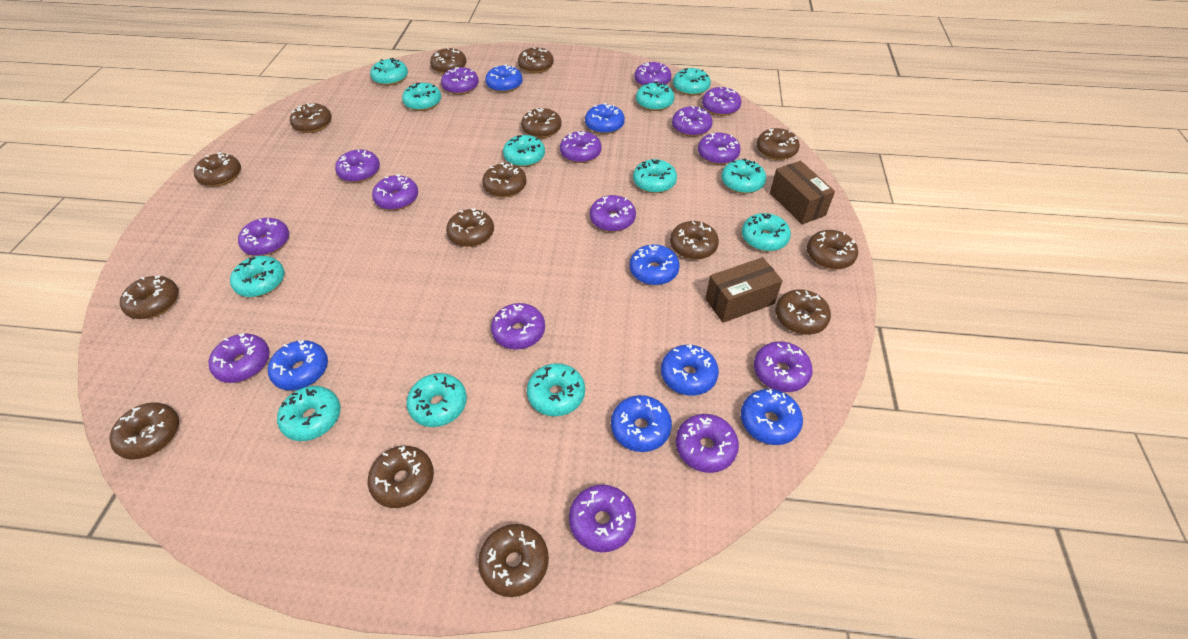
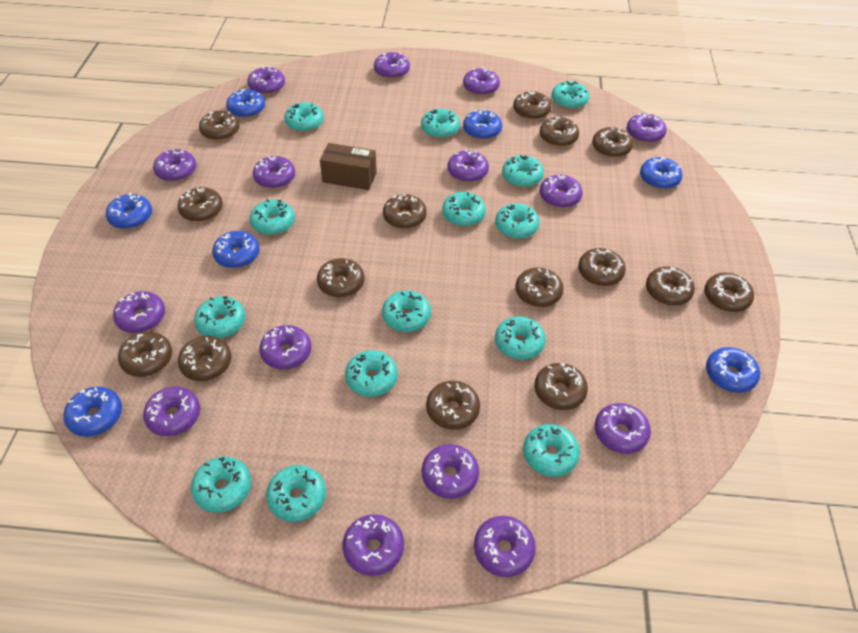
brown box: 2 -> 1
turquoise donut: 12 -> 14

